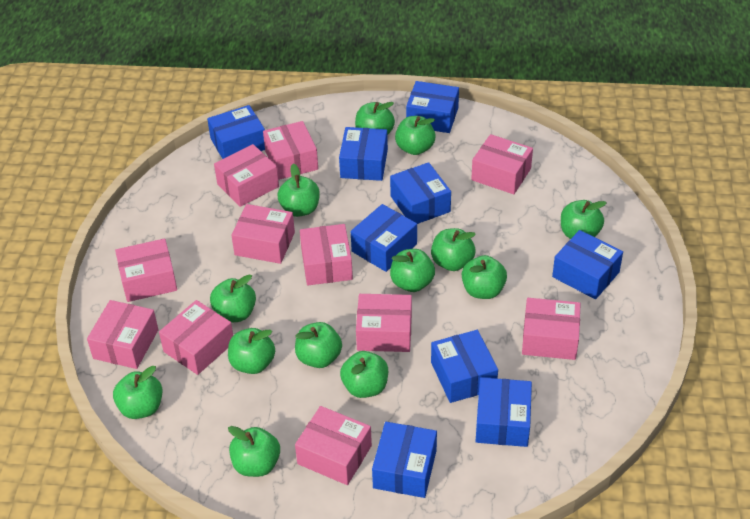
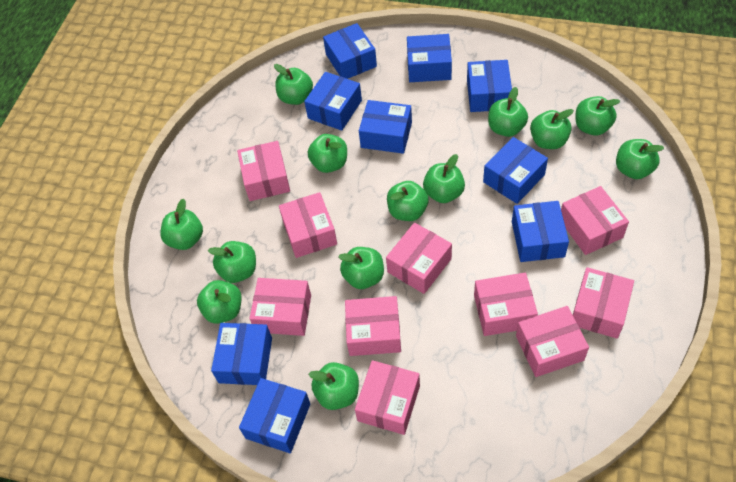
pink box: 11 -> 10

